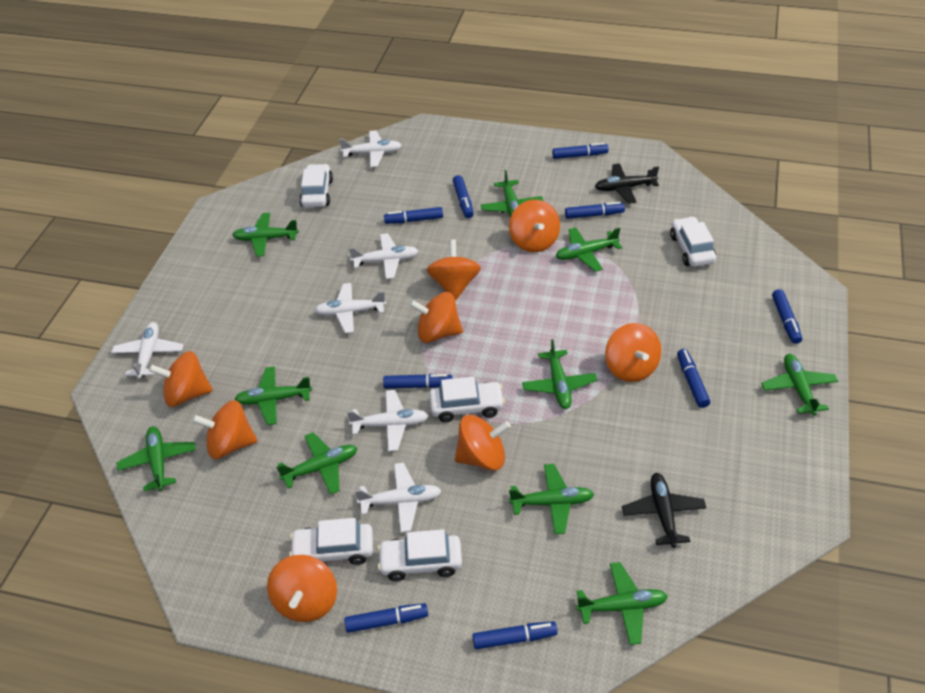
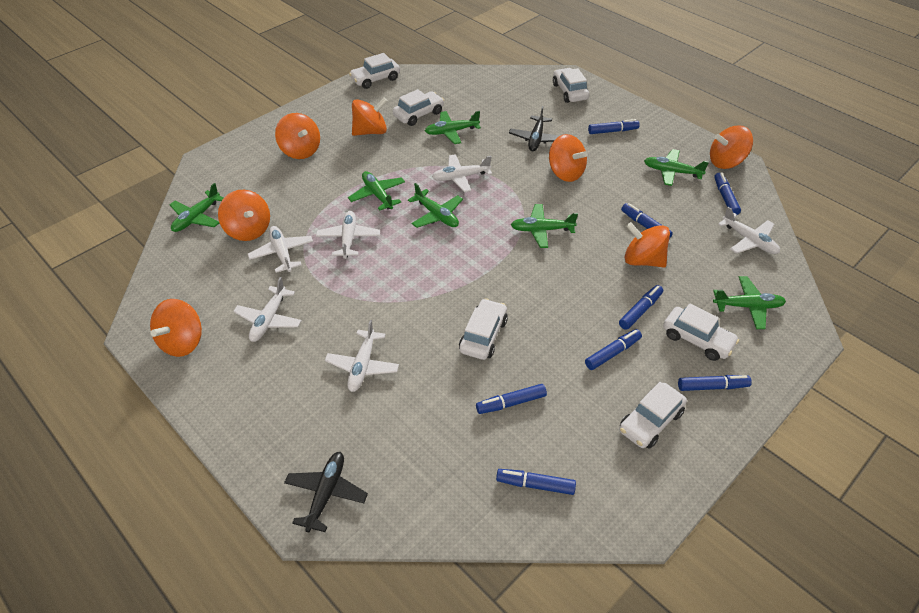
blue marker: 9 -> 8
green plane: 10 -> 7
orange spinning top: 8 -> 7
white car: 5 -> 6

